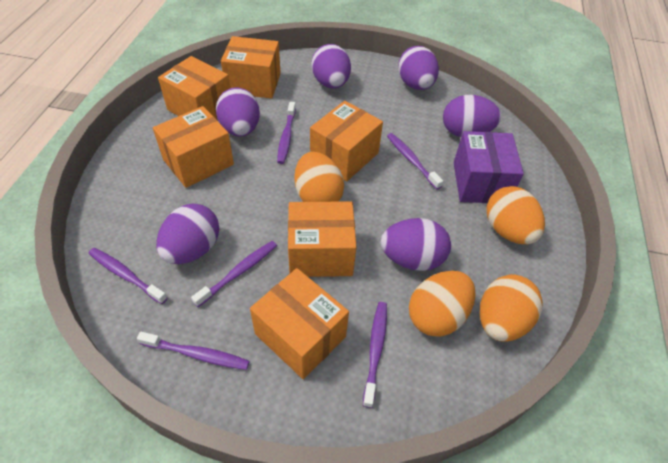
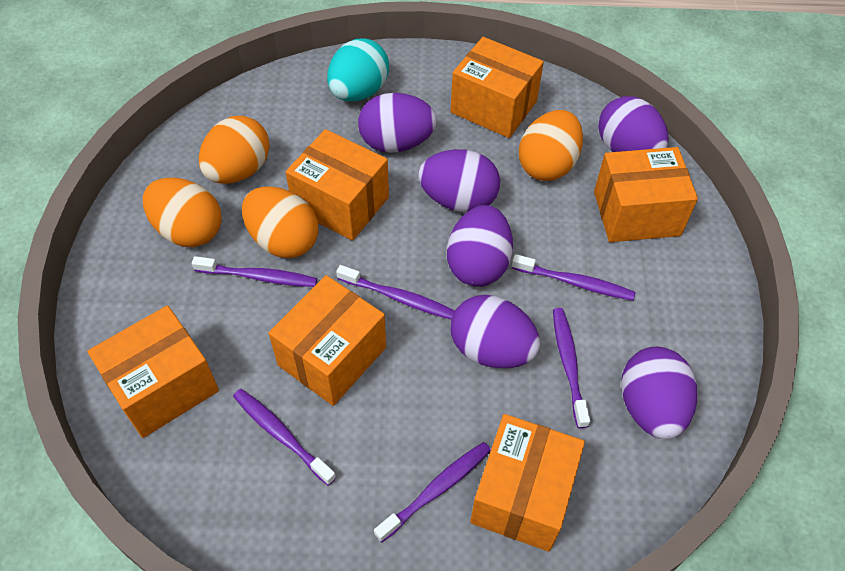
purple box: 1 -> 0
turquoise egg: 0 -> 1

